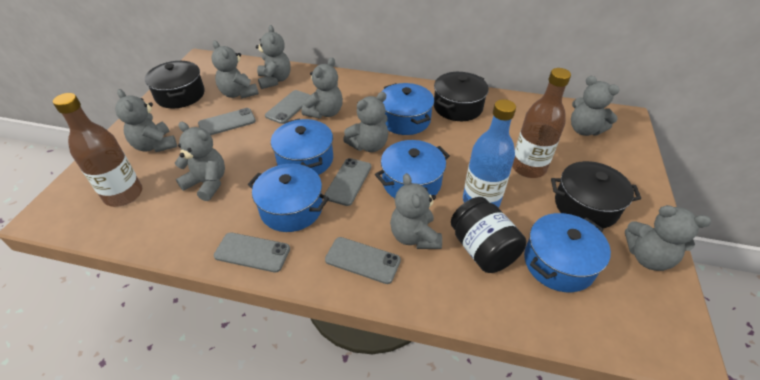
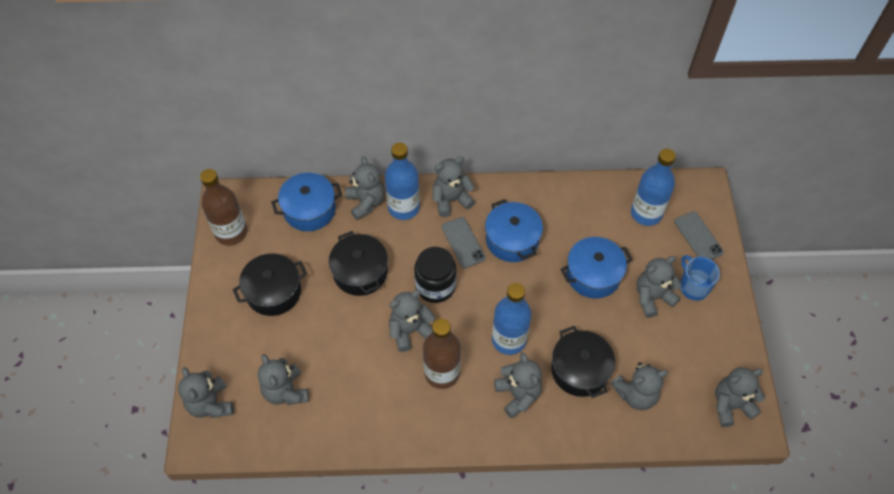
blue bottle: 1 -> 3
blue mug: 0 -> 1
blue pot: 5 -> 3
grey phone: 5 -> 2

